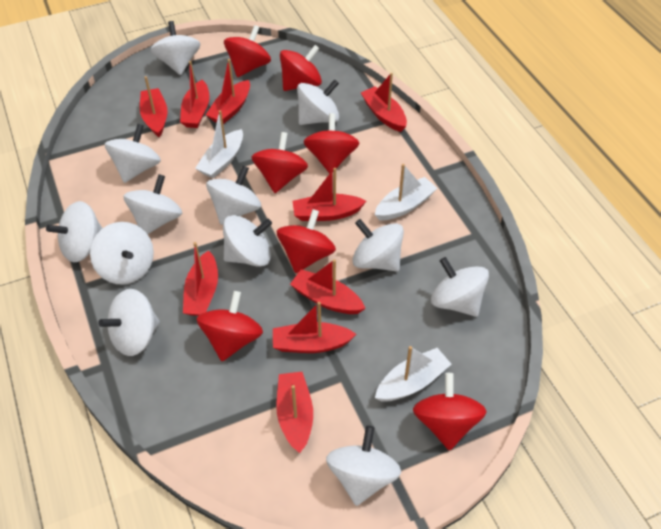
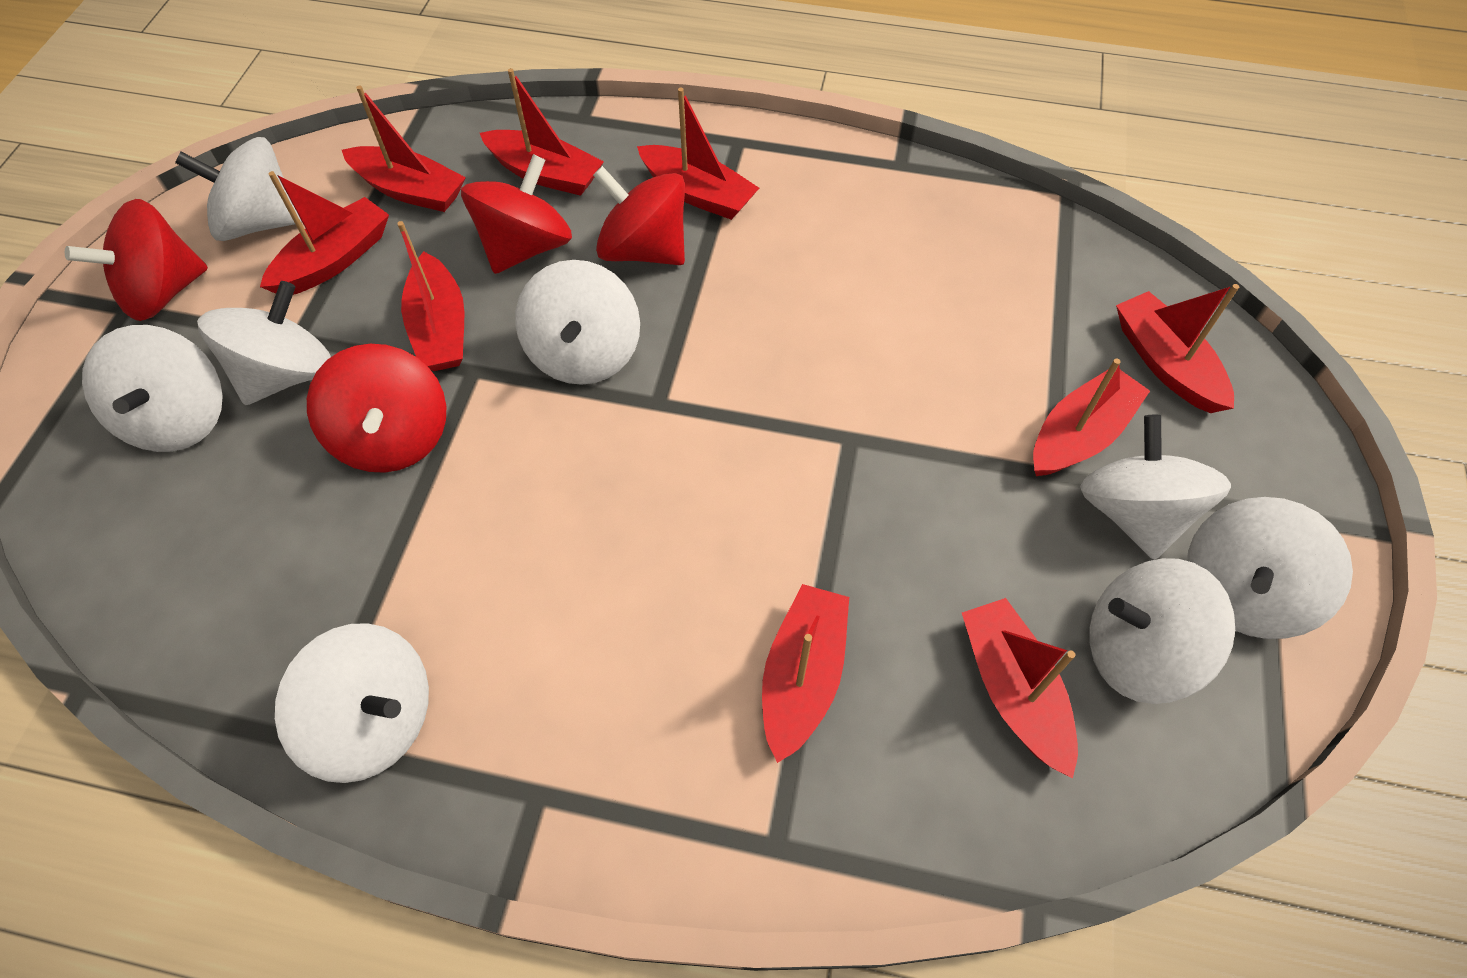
red spinning top: 7 -> 4
white boat: 3 -> 0
white spinning top: 12 -> 8

